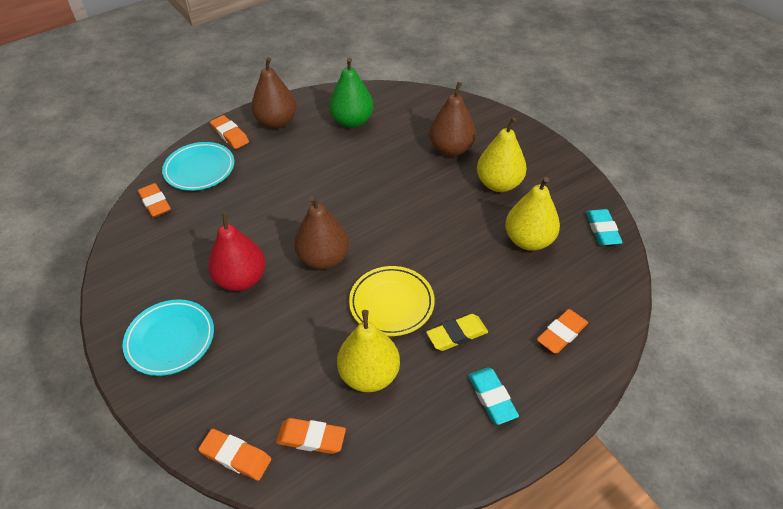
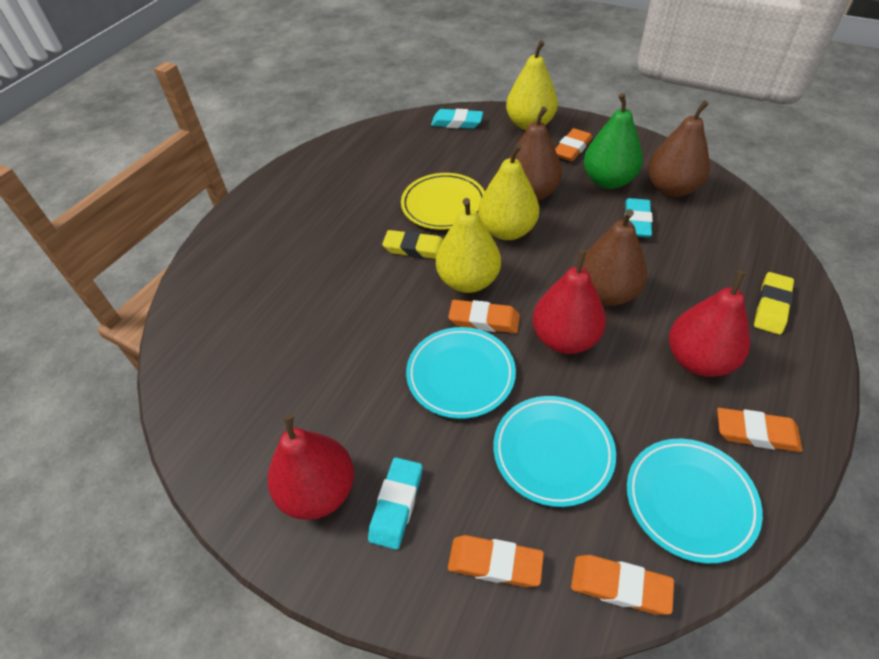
red pear: 1 -> 3
turquoise eraser: 2 -> 3
turquoise plate: 2 -> 3
yellow eraser: 1 -> 2

